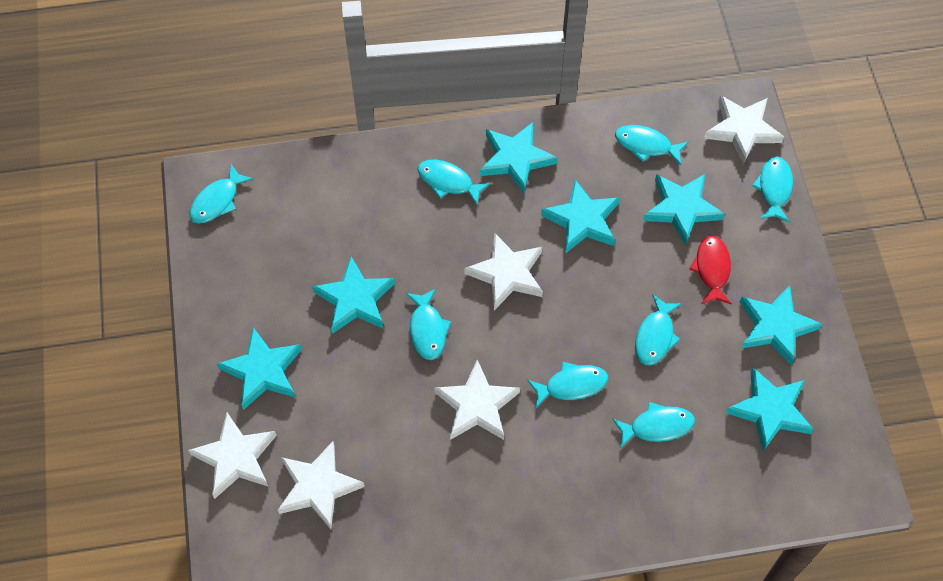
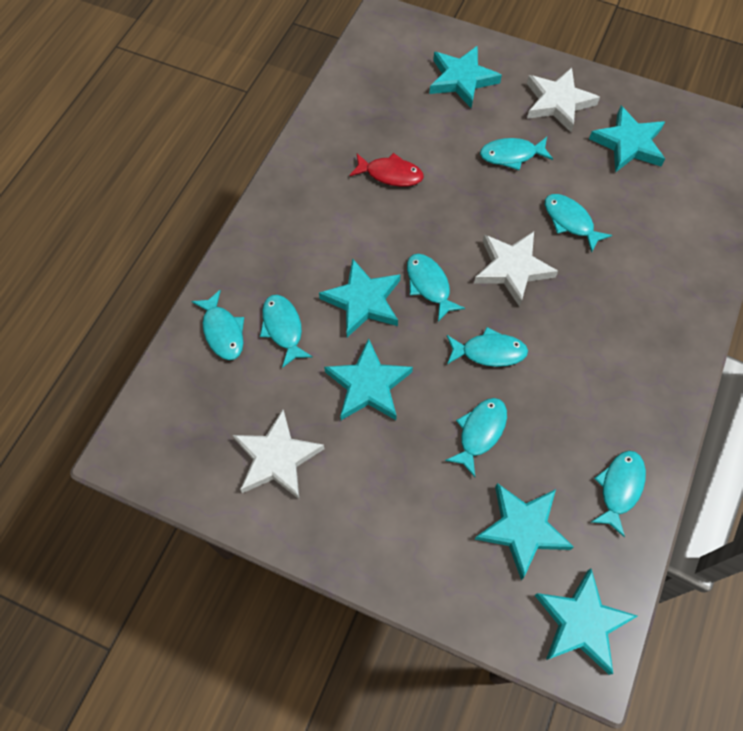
turquoise star: 7 -> 6
white star: 5 -> 3

